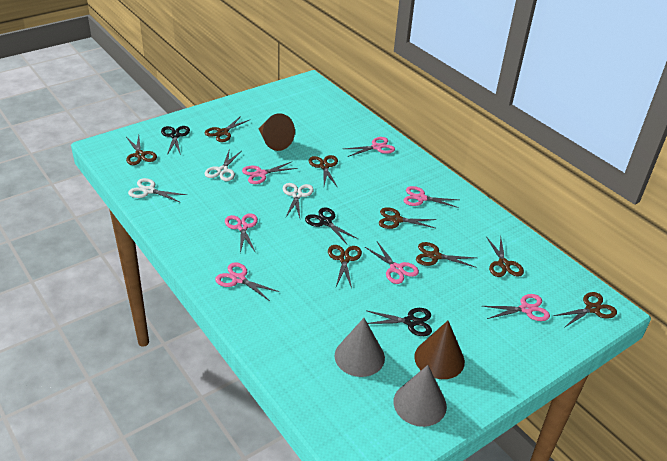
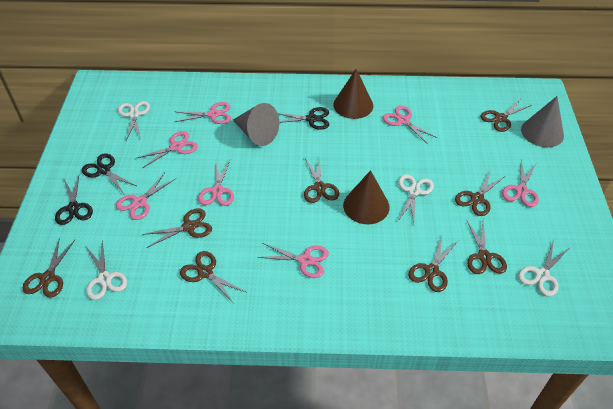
white scissors: 3 -> 4

